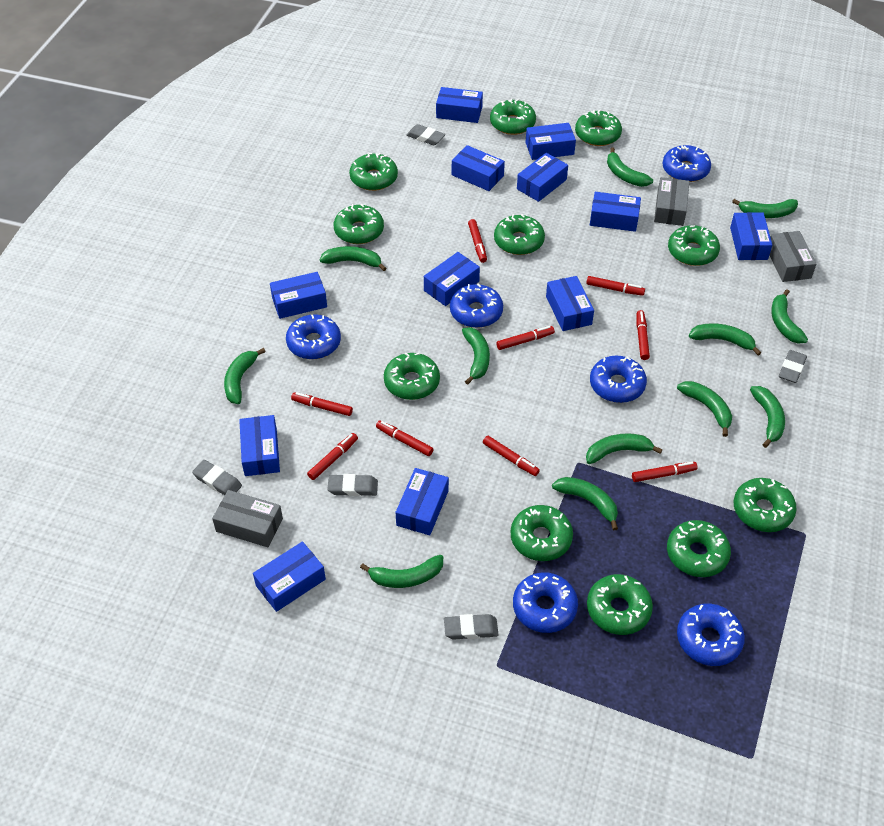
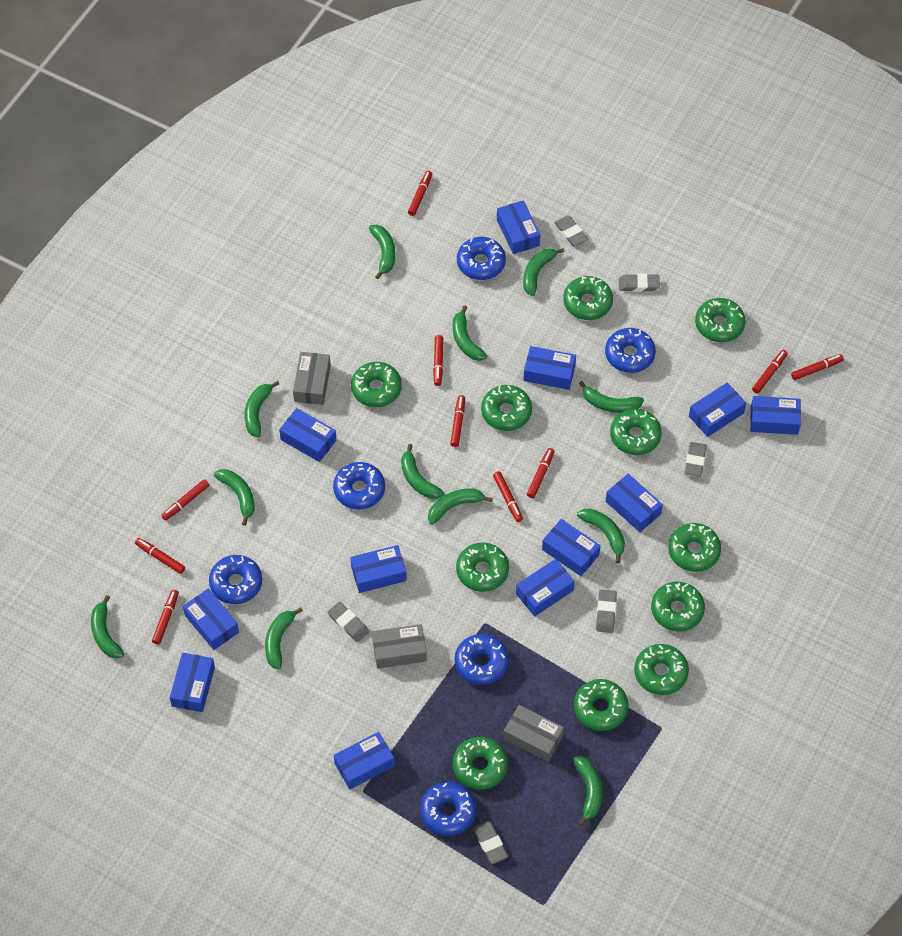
grey eraser: 5 -> 6
red marker: 9 -> 10

